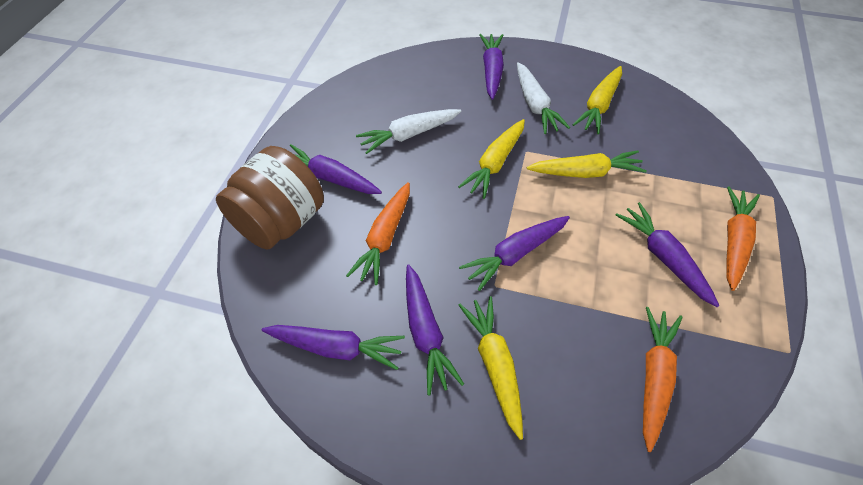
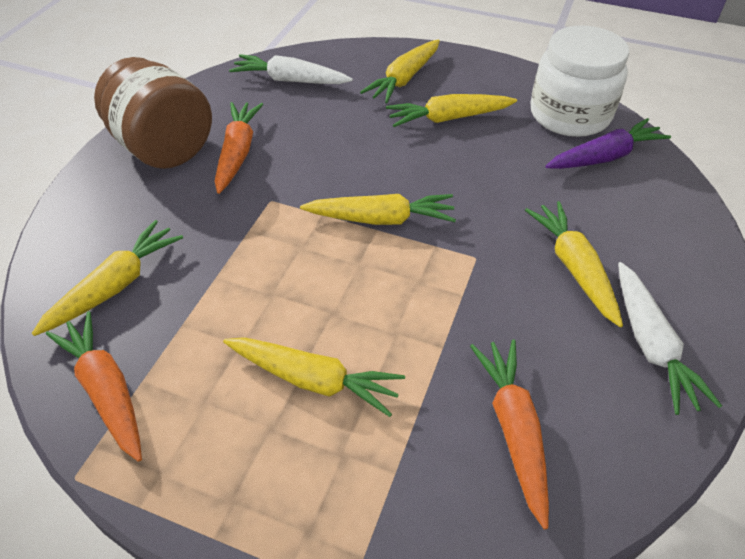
purple carrot: 6 -> 1
white jar: 0 -> 1
yellow carrot: 4 -> 6

